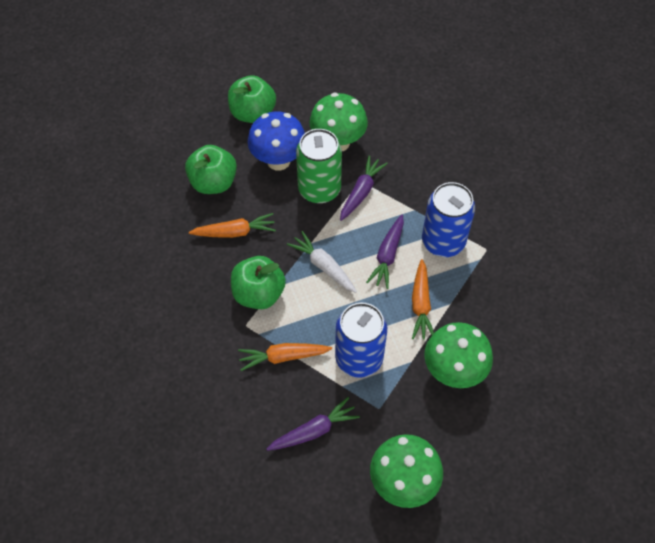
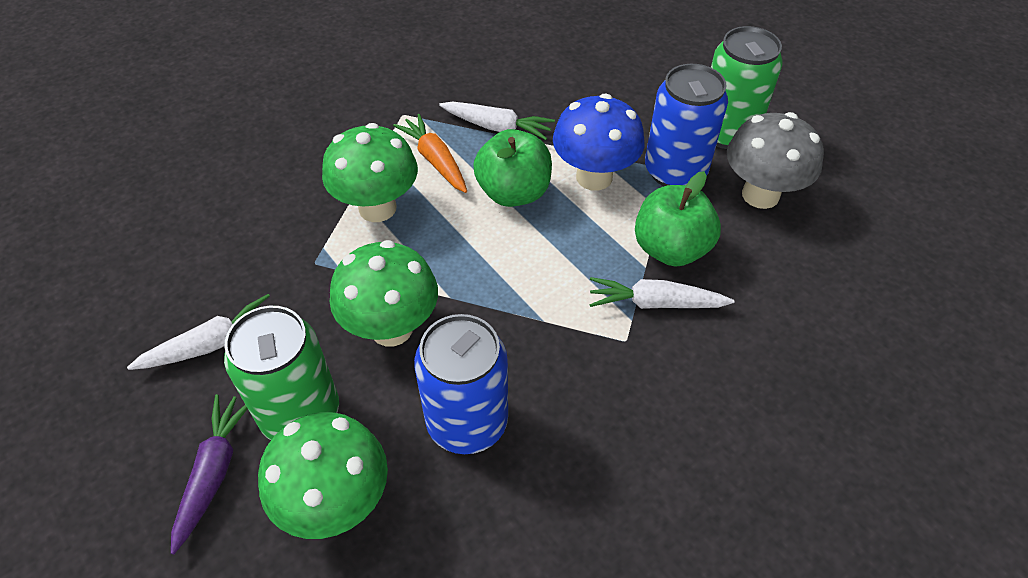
green apple: 3 -> 2
green can: 1 -> 2
grey mushroom: 0 -> 1
orange carrot: 3 -> 1
purple carrot: 3 -> 1
white carrot: 1 -> 3

